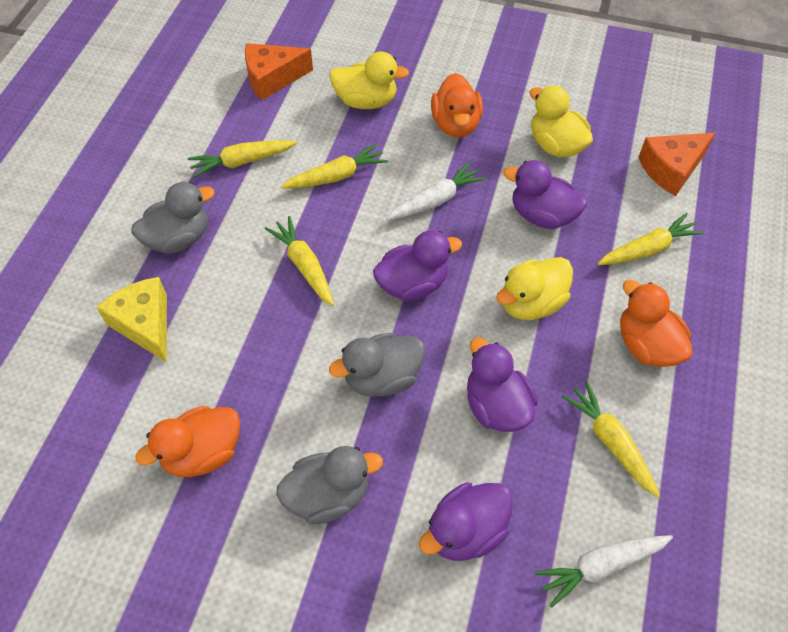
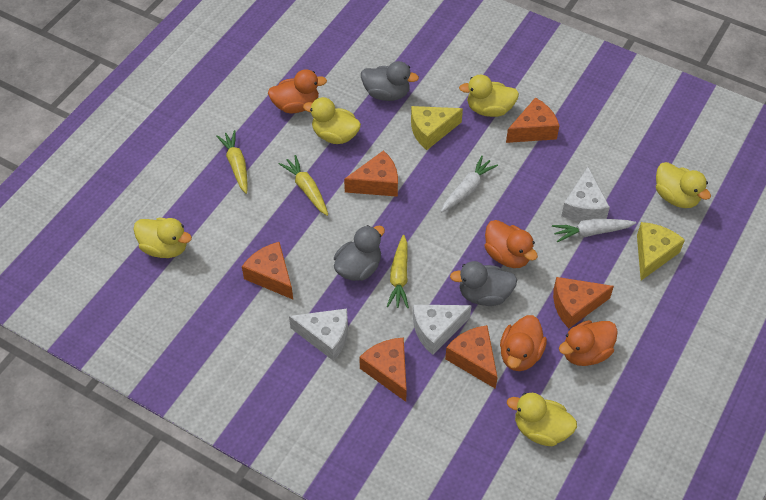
orange cheese: 2 -> 6
orange duck: 3 -> 4
purple duck: 4 -> 0
white cheese: 0 -> 3
yellow carrot: 5 -> 3
yellow cheese: 1 -> 2
yellow duck: 3 -> 5

